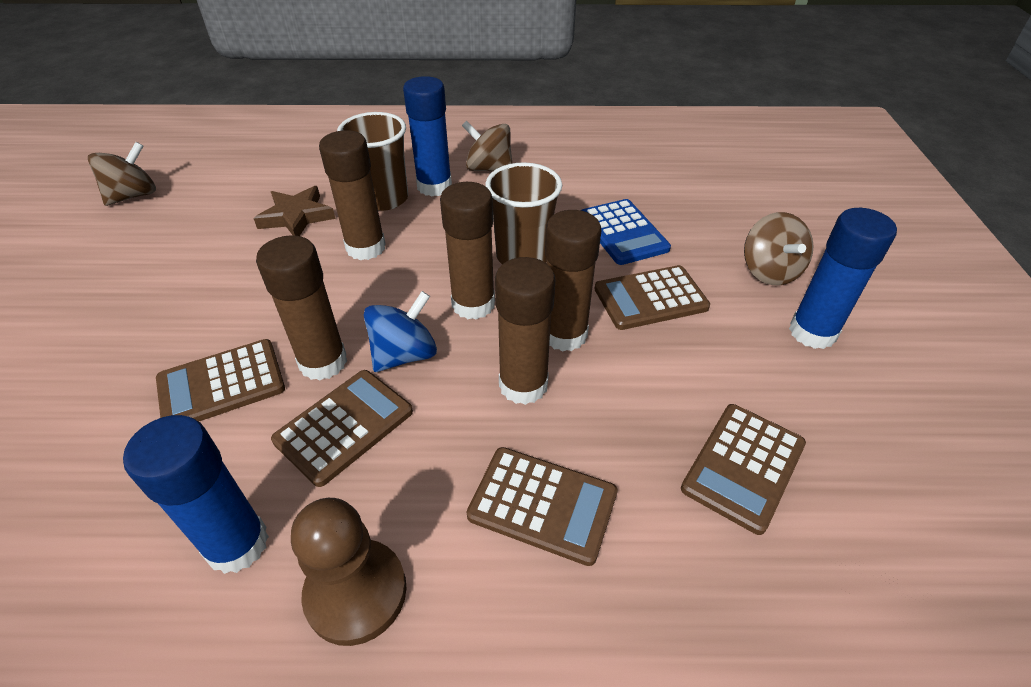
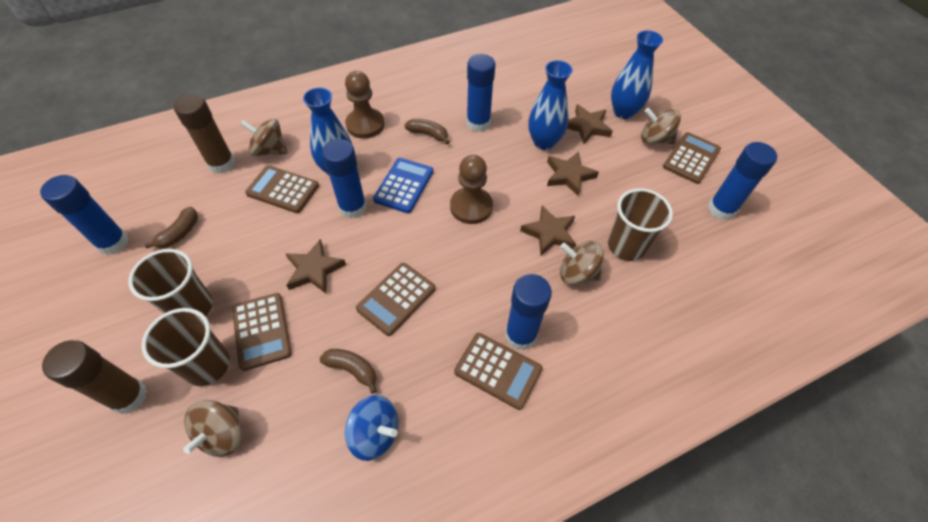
blue glue stick: 3 -> 5
blue vase: 0 -> 3
brown banana: 0 -> 3
brown cup: 2 -> 3
brown glue stick: 5 -> 2
brown pawn: 1 -> 2
brown spinning top: 3 -> 4
brown star: 1 -> 4

